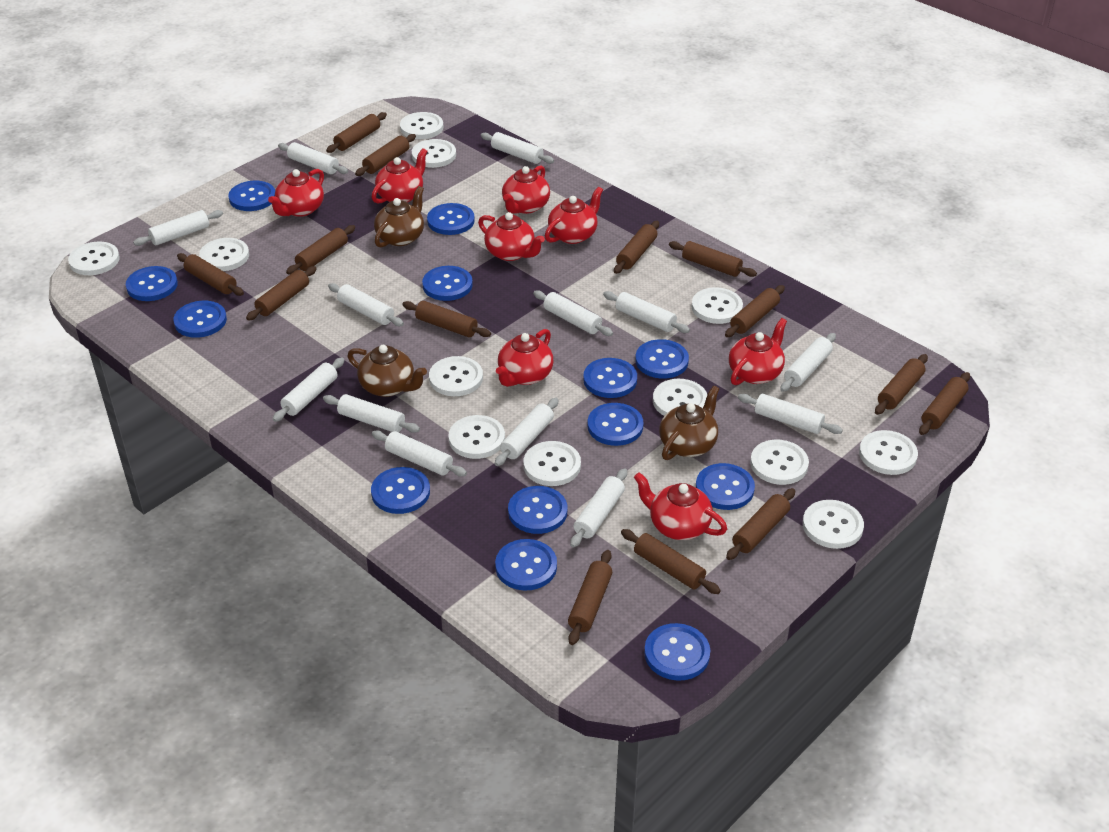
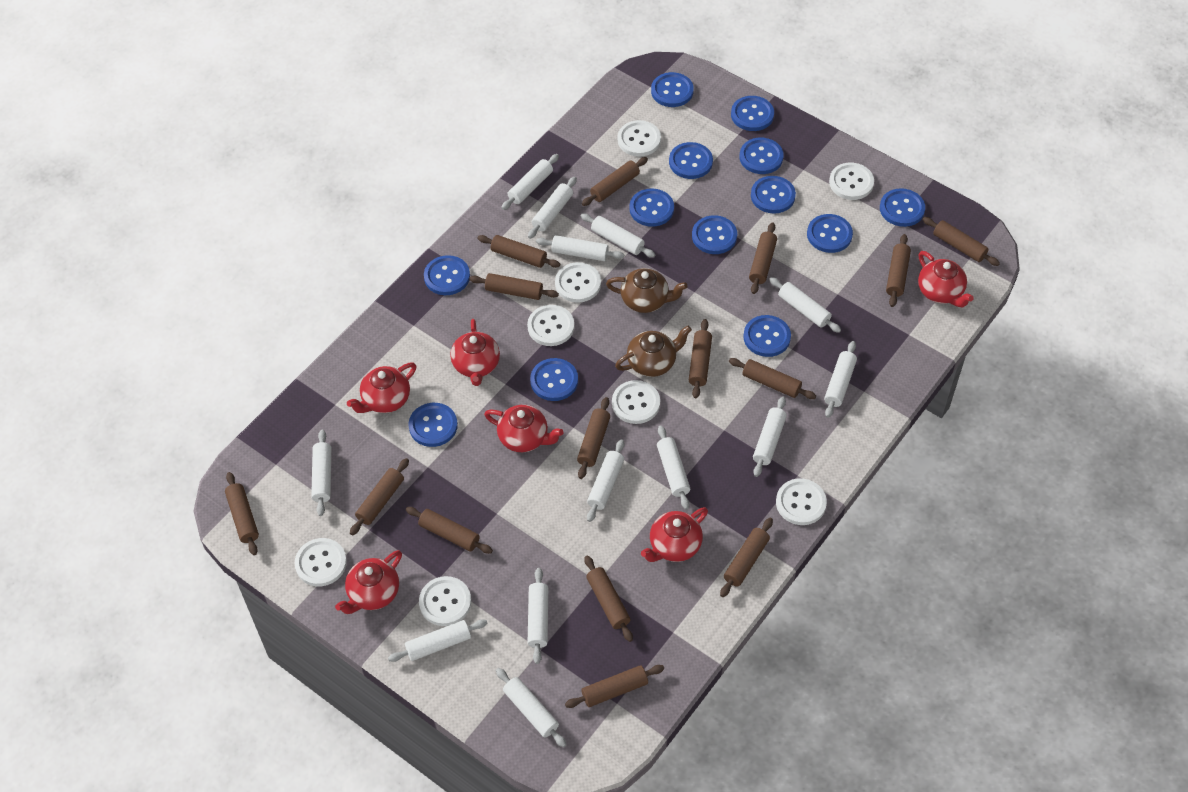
brown rolling pin: 14 -> 15
brown teapot: 3 -> 2
red teapot: 8 -> 6
white button: 12 -> 8

